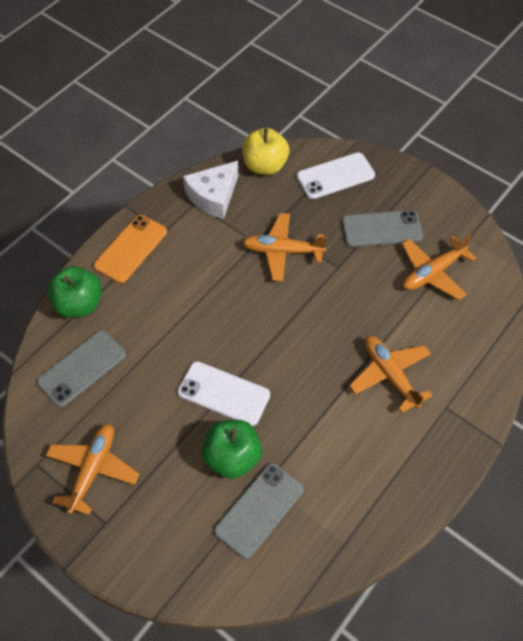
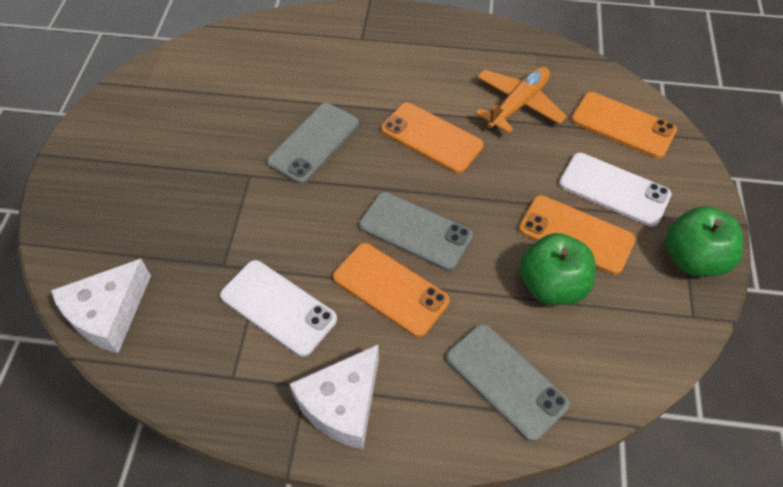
orange phone: 1 -> 4
orange plane: 4 -> 1
white cheese: 1 -> 2
yellow apple: 1 -> 0

